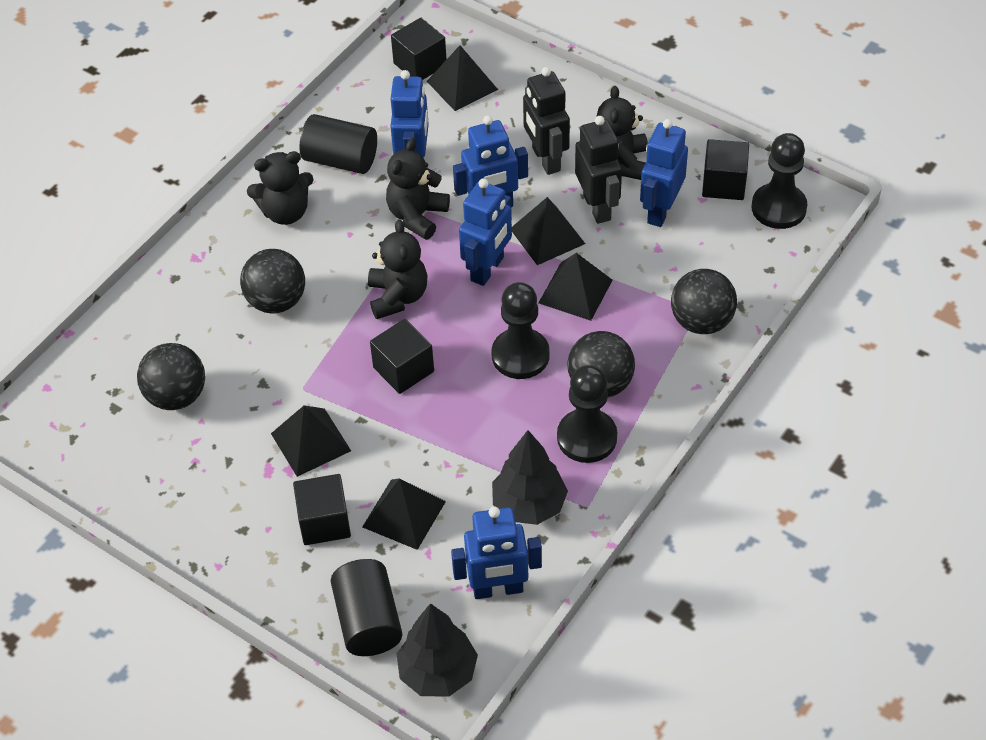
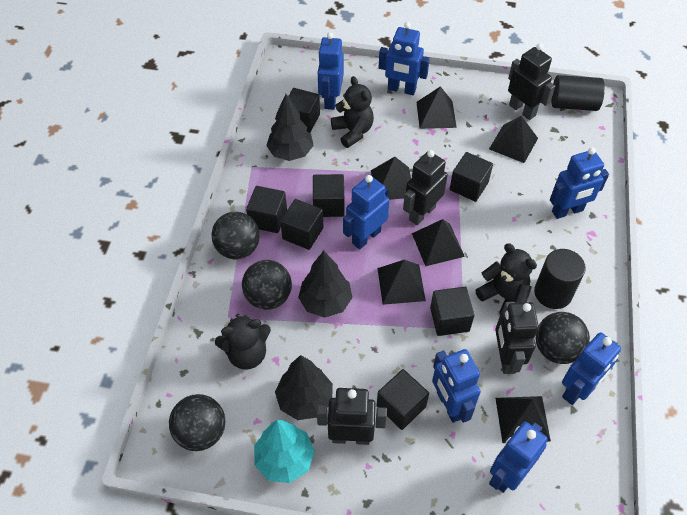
black cube: 4 -> 7
black pawn: 3 -> 0
black pyramid: 5 -> 6
black robot: 2 -> 4
black teddy bear: 4 -> 3
black tree: 2 -> 3
blue robot: 5 -> 7
turquoise tree: 0 -> 1

